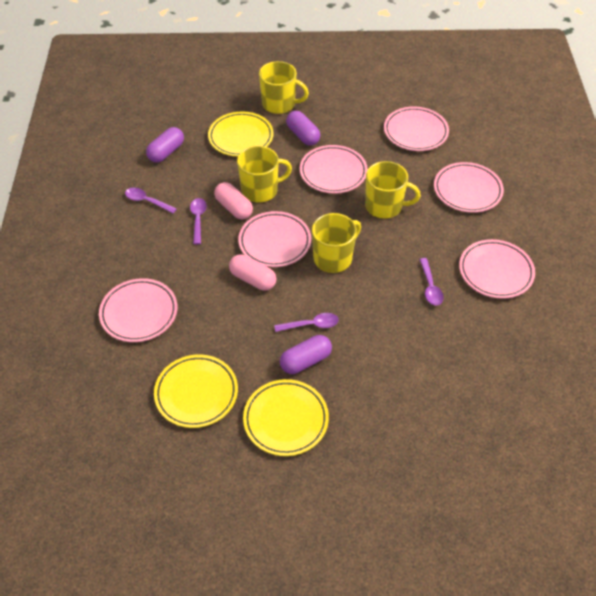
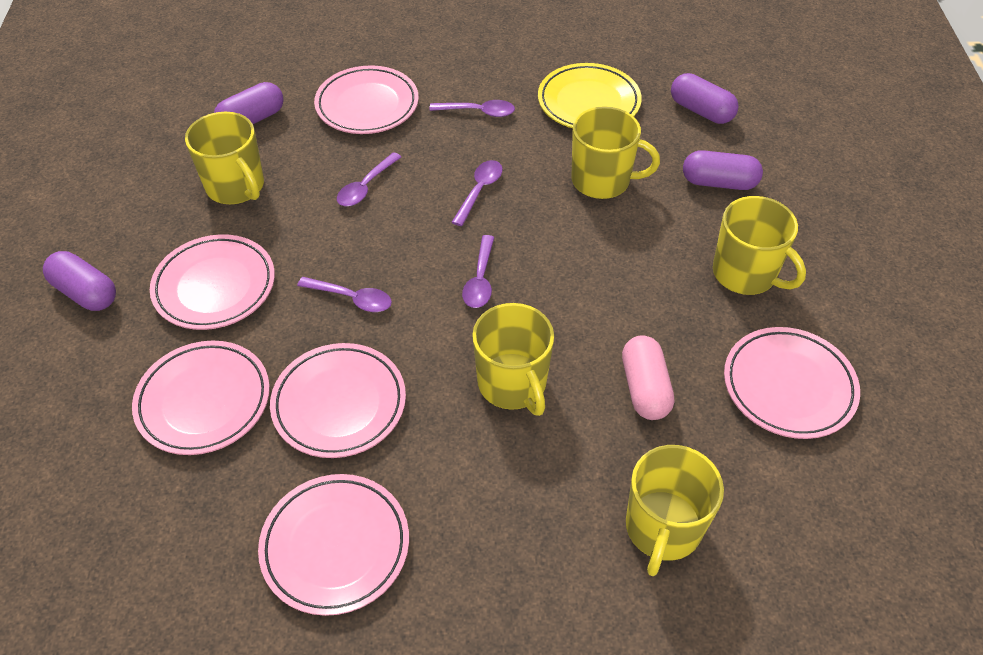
pink capsule: 2 -> 1
purple capsule: 3 -> 4
purple spoon: 4 -> 5
yellow mug: 4 -> 5
yellow plate: 3 -> 1

